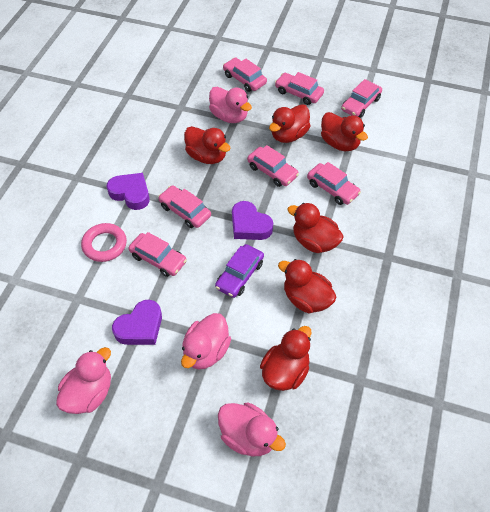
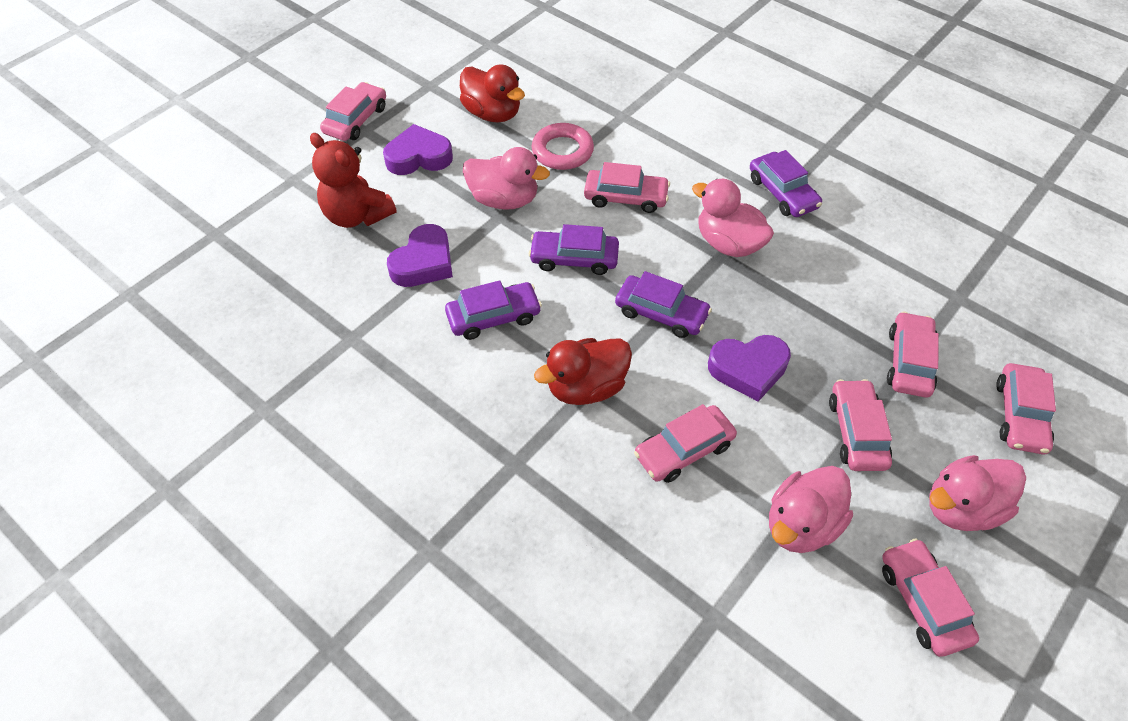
purple car: 1 -> 4
red duck: 6 -> 2
red teddy bear: 0 -> 1

